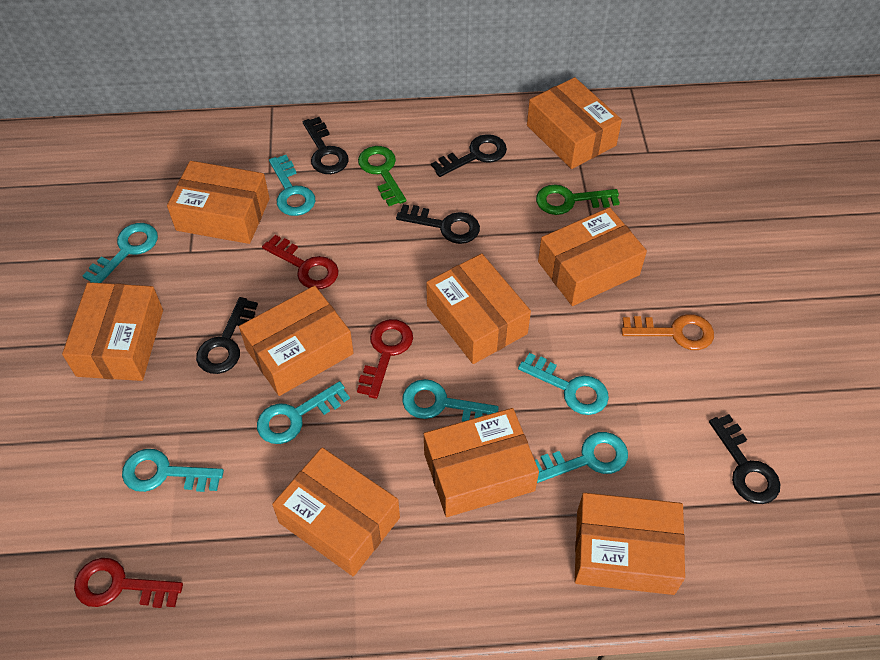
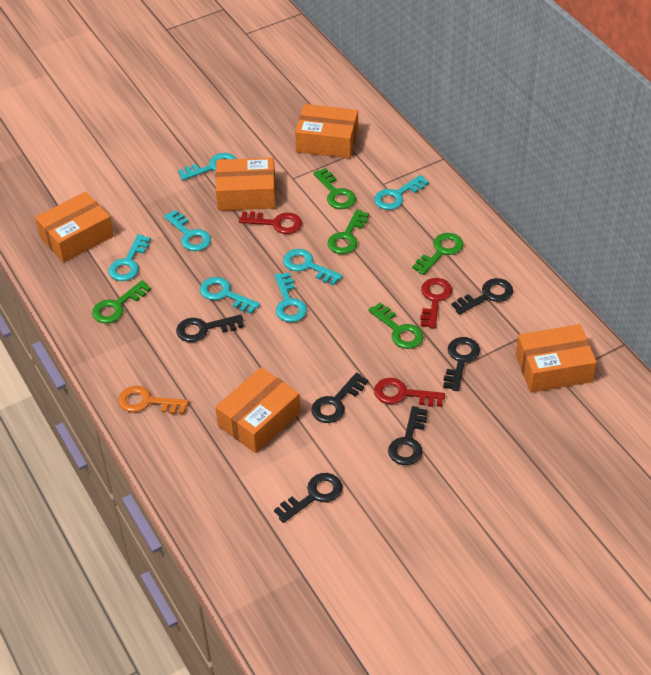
black key: 5 -> 6
green key: 2 -> 5
orange box: 9 -> 5

